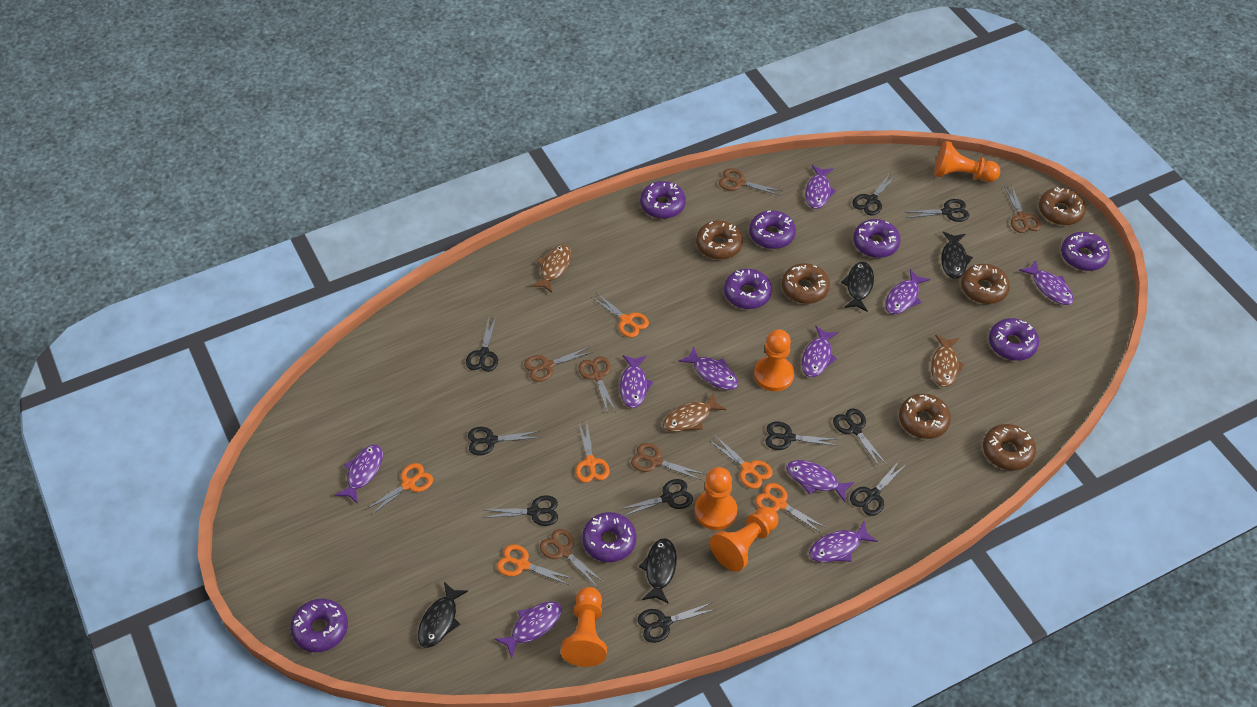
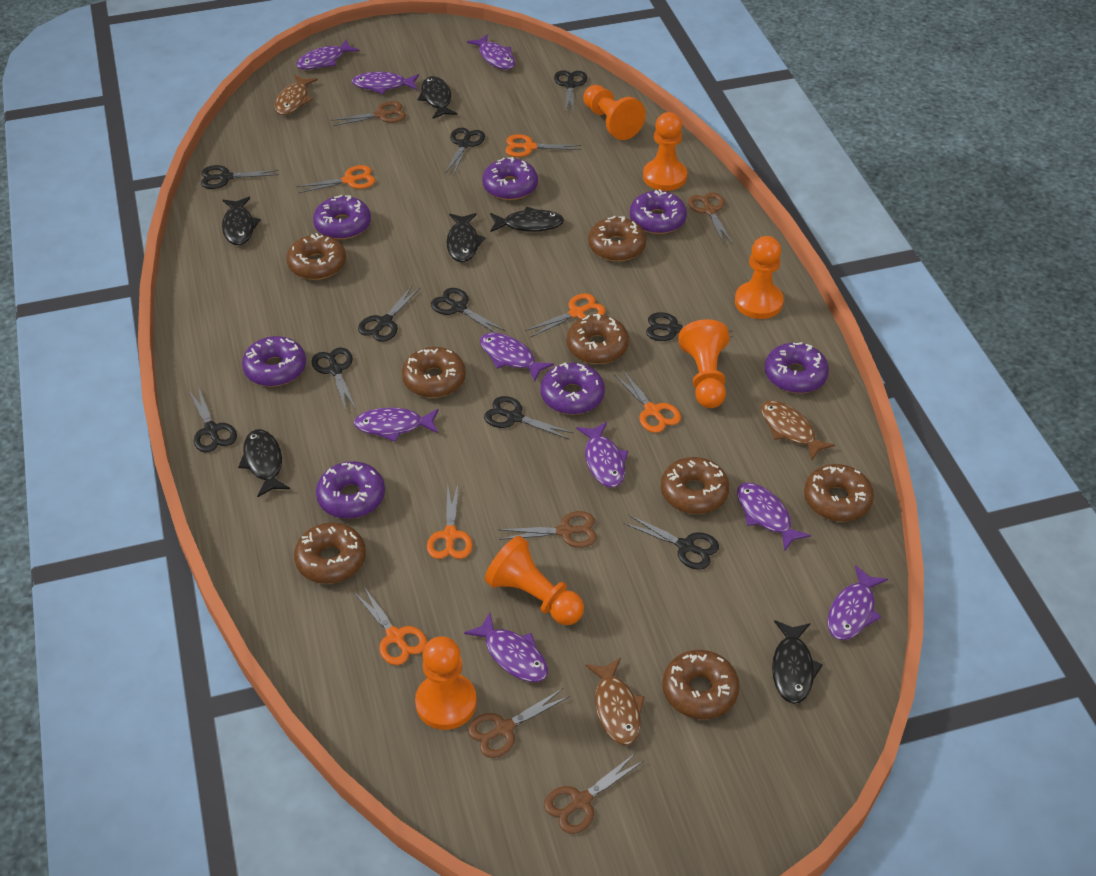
black fish: 4 -> 6
brown donut: 6 -> 8
brown scissors: 6 -> 5
orange pawn: 5 -> 6
purple donut: 8 -> 7
purple fish: 10 -> 9

